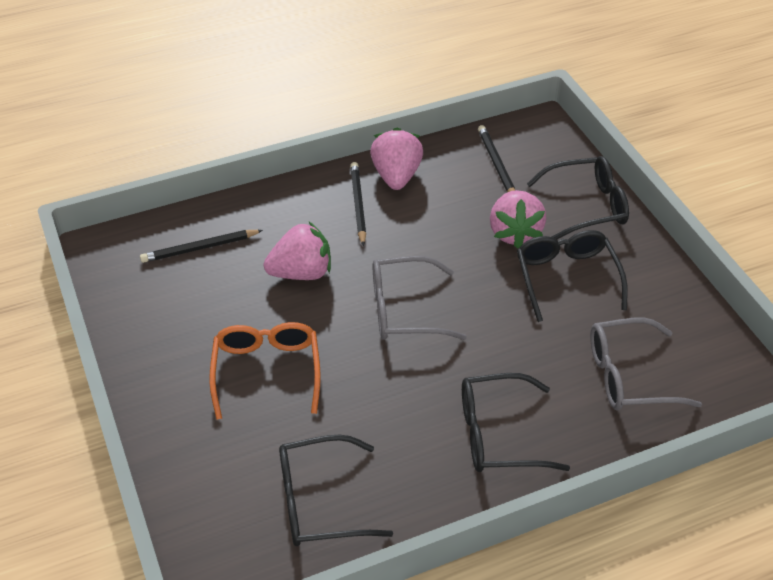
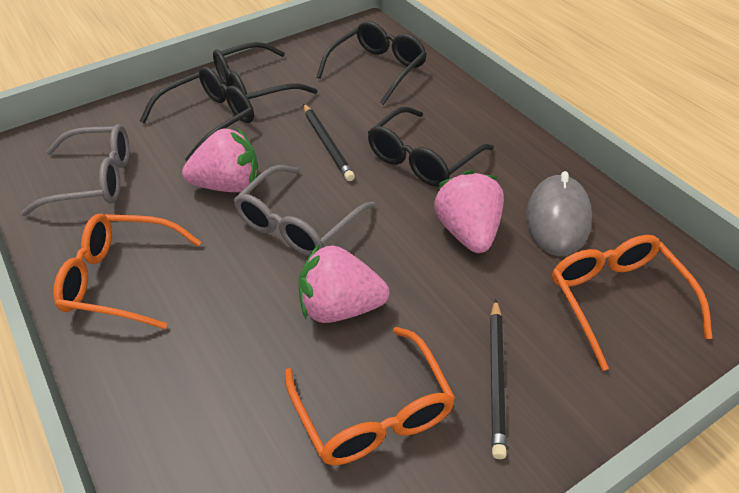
black pencil: 3 -> 2
grey mouse: 0 -> 1
orange glasses: 1 -> 3

